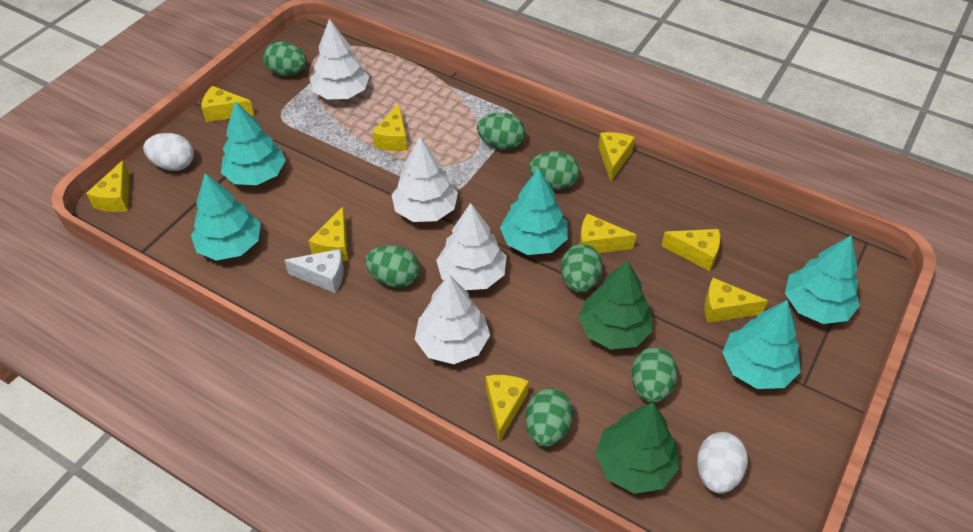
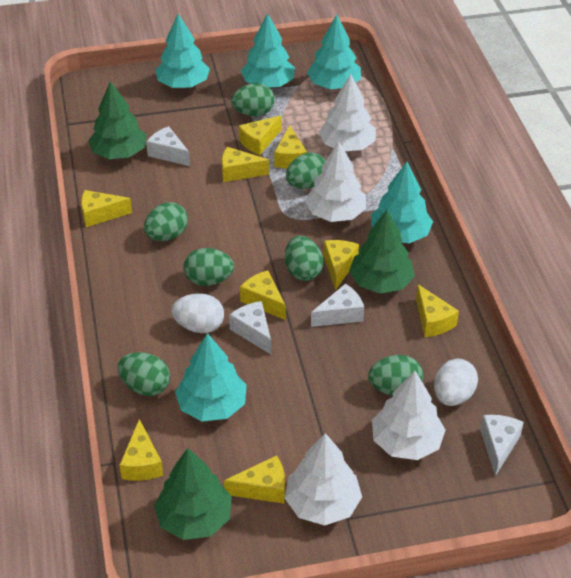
green tree: 2 -> 3
white cheese: 1 -> 4

